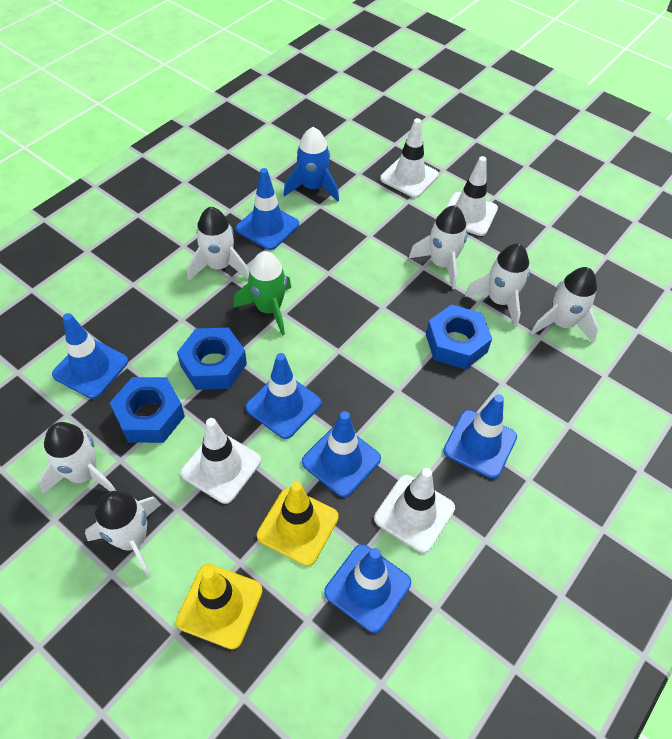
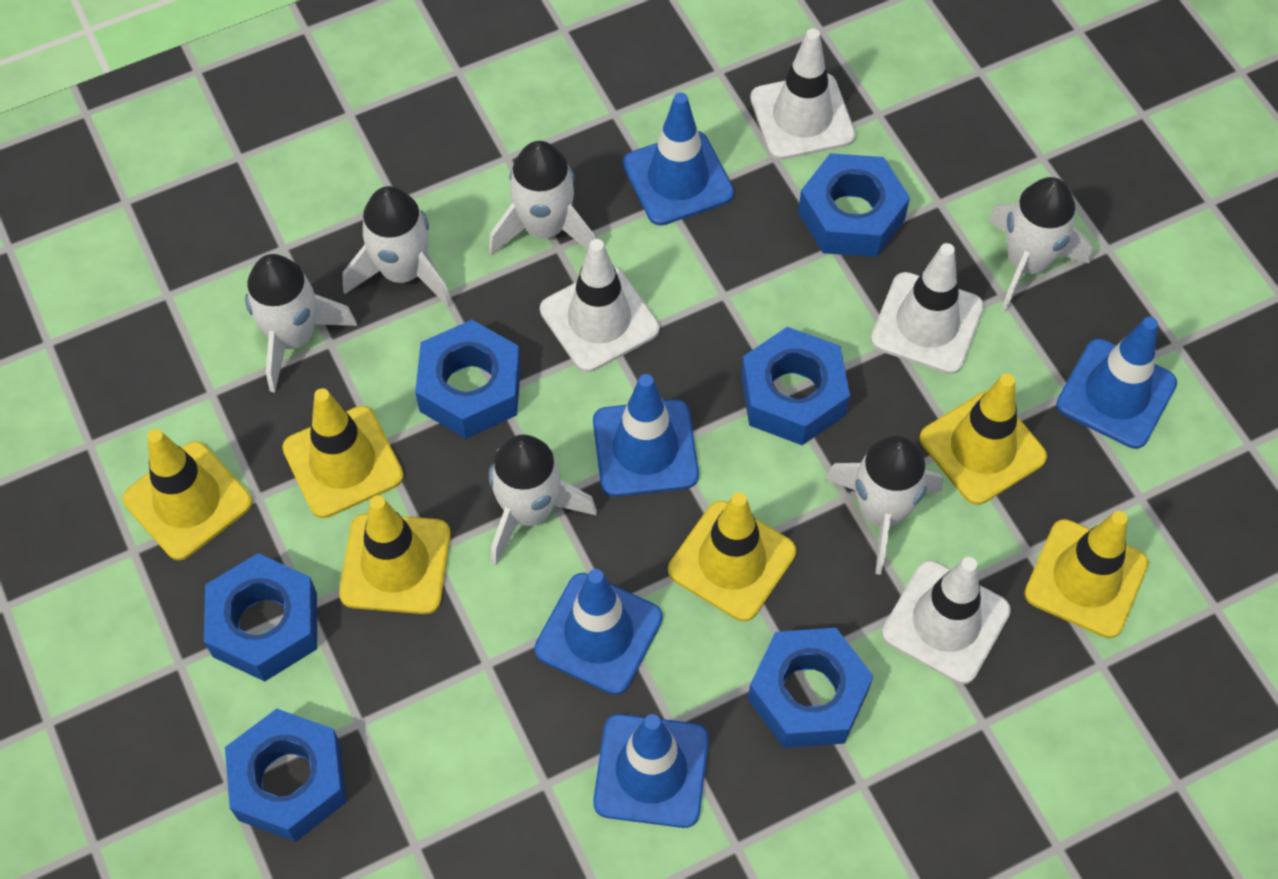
blue nut: 3 -> 6
blue rocket: 1 -> 0
blue traffic cone: 6 -> 5
green rocket: 1 -> 0
yellow traffic cone: 2 -> 6

